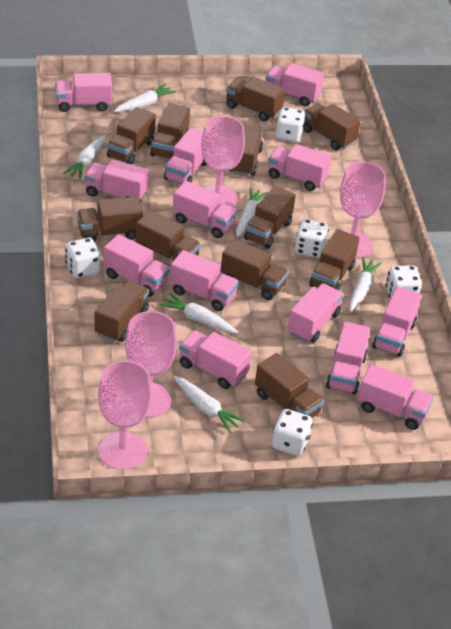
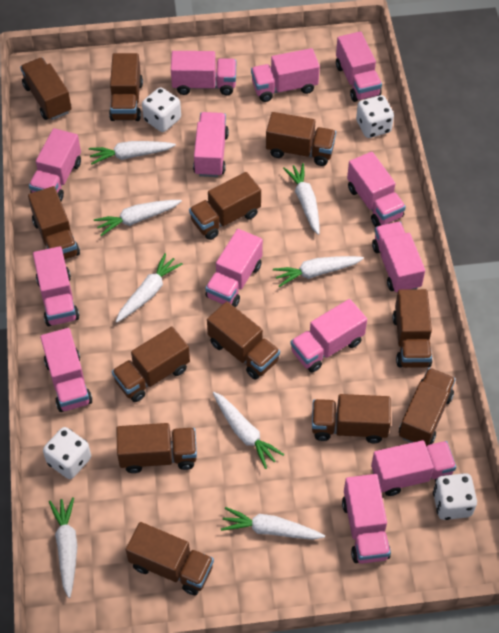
pink goblet: 4 -> 0
white carrot: 6 -> 8
white dice: 5 -> 4

